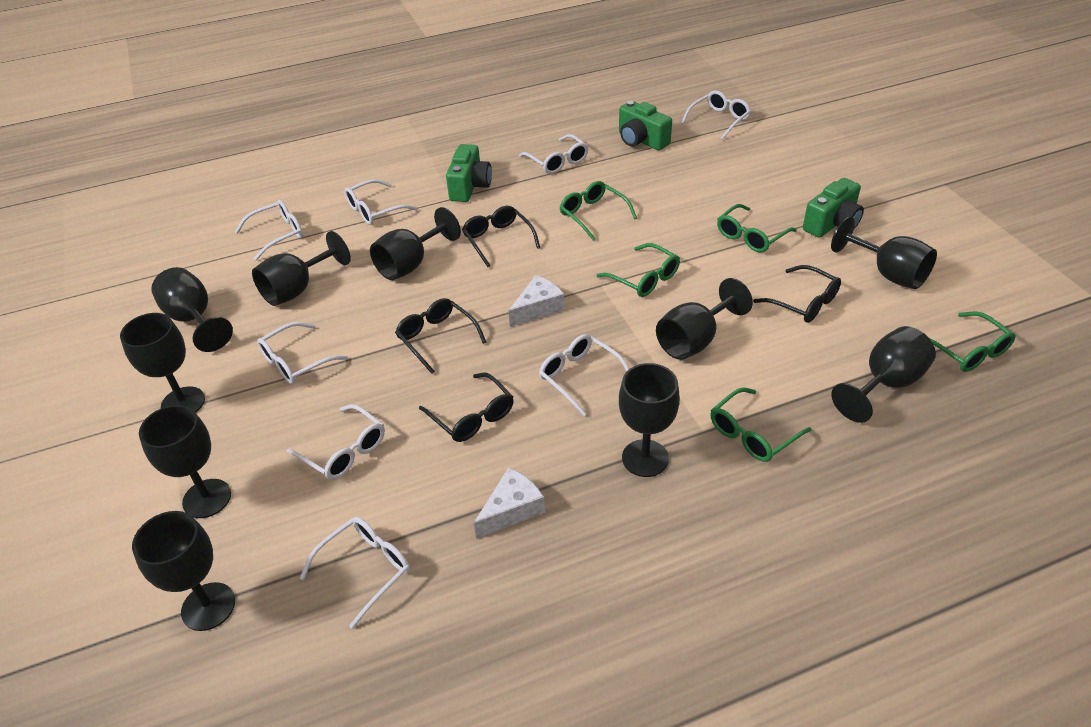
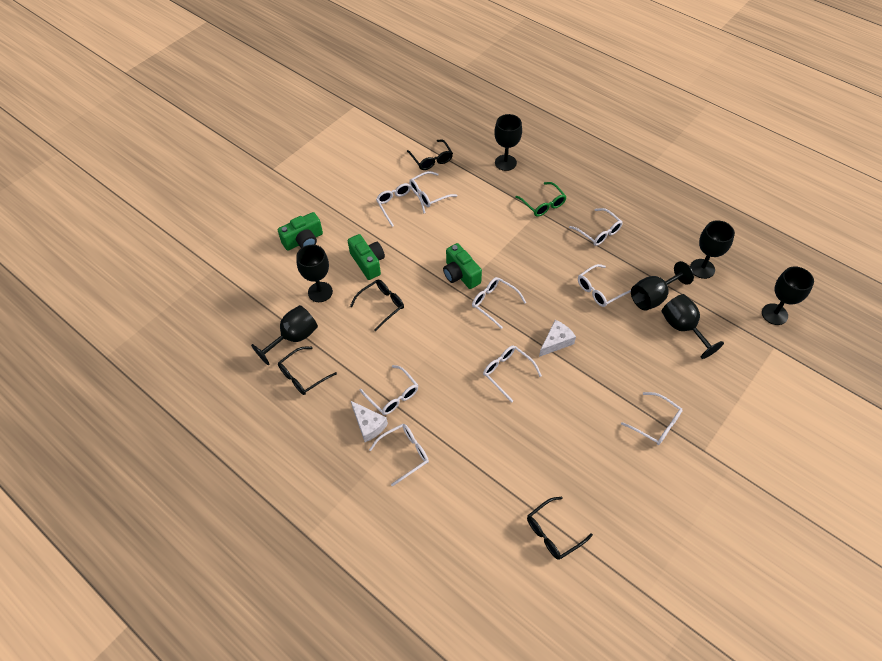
black goblet: 10 -> 7
green glasses: 5 -> 1
white glasses: 8 -> 9

